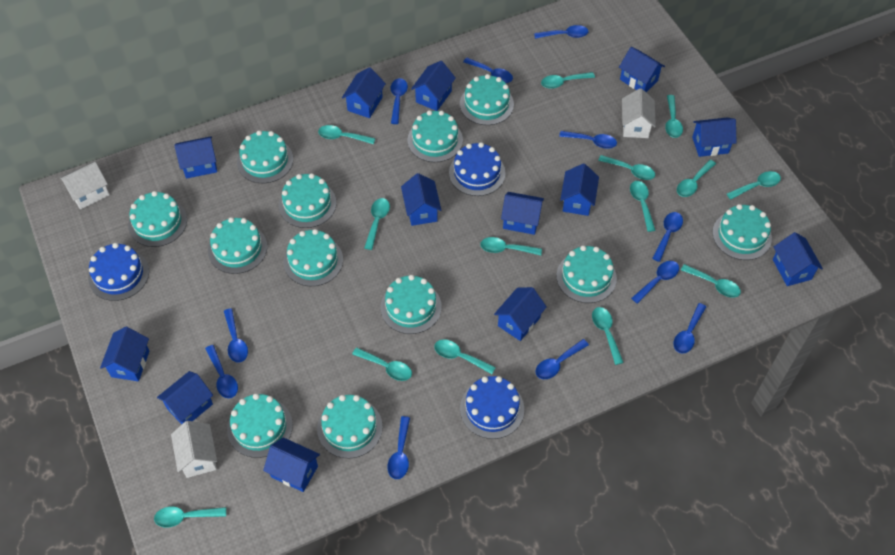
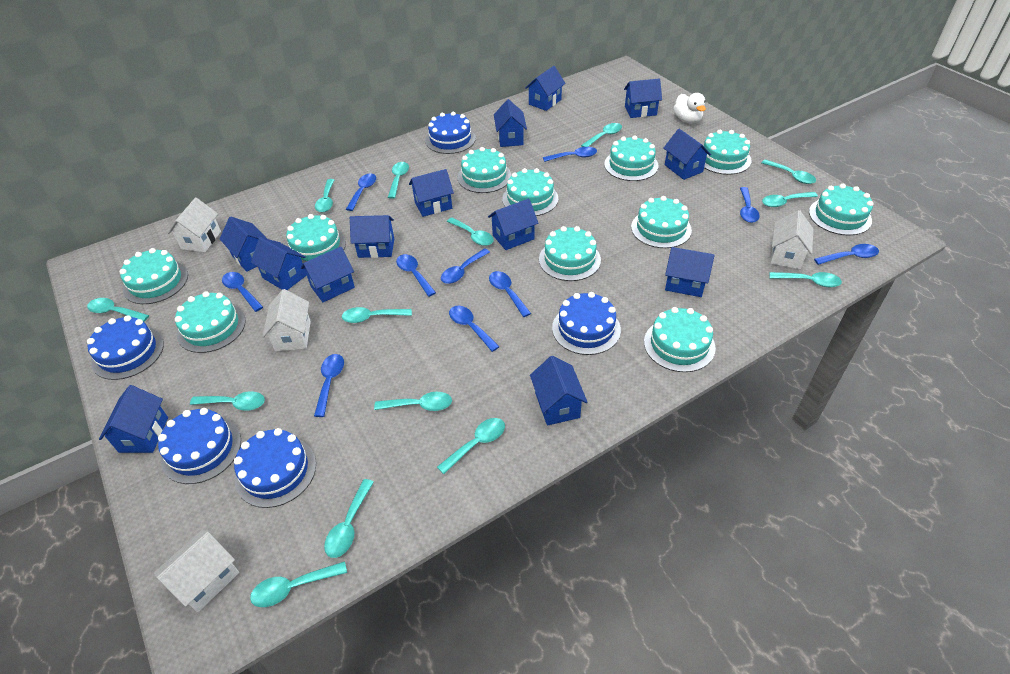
blue cake: 3 -> 5
blue spoon: 11 -> 10
turquoise cake: 12 -> 11
white duck: 0 -> 1
white house: 3 -> 4

